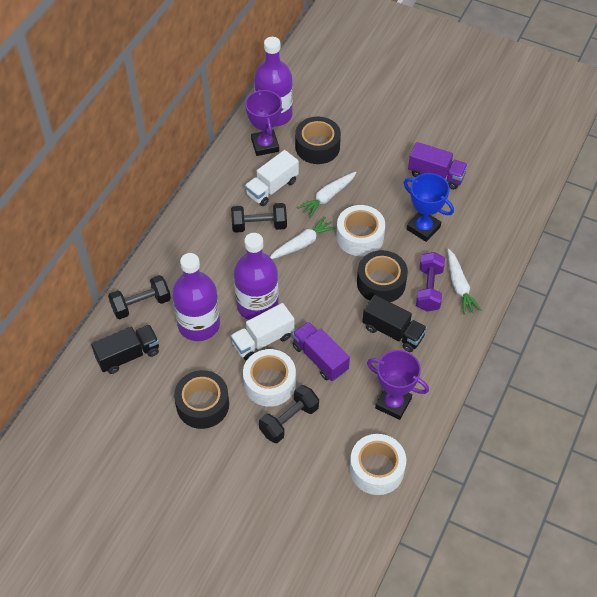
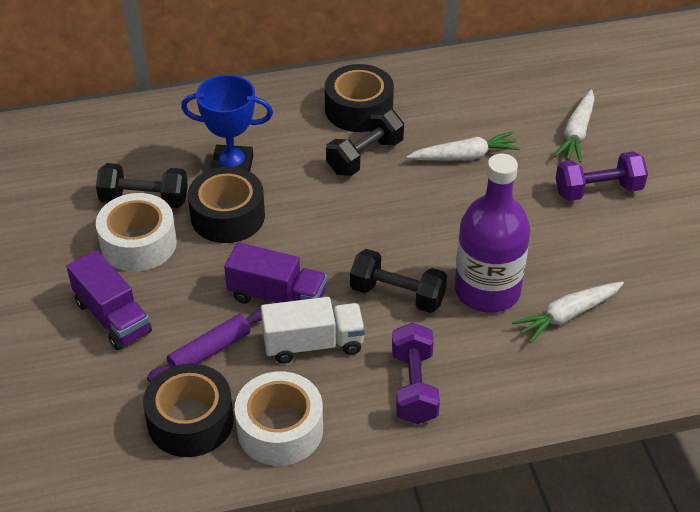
black truck: 2 -> 0
purple bottle: 3 -> 1
purple dumbbell: 1 -> 2
purple rolling pin: 0 -> 1
purple trophy: 2 -> 0
white tape: 3 -> 2
white truck: 2 -> 1

